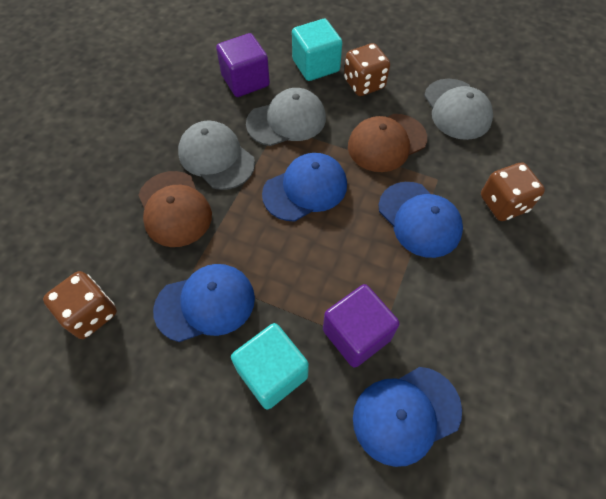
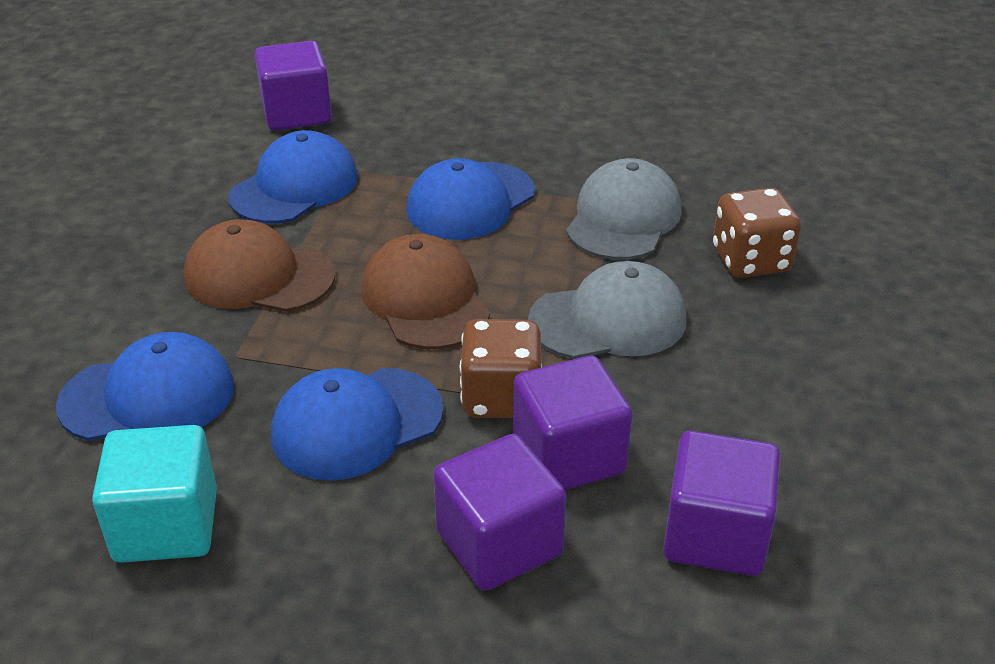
brown dice: 3 -> 2
grey cap: 3 -> 2
purple cube: 2 -> 4
turquoise cube: 2 -> 1

